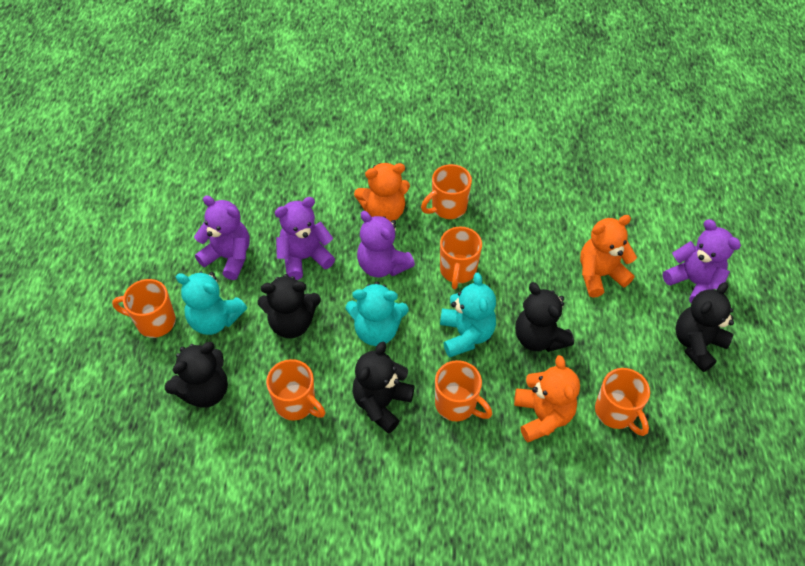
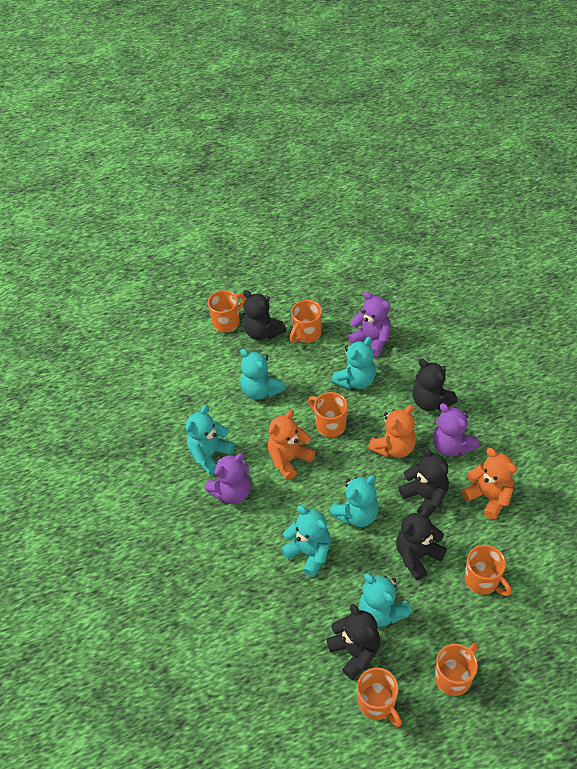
purple teddy bear: 4 -> 3
turquoise teddy bear: 3 -> 6

